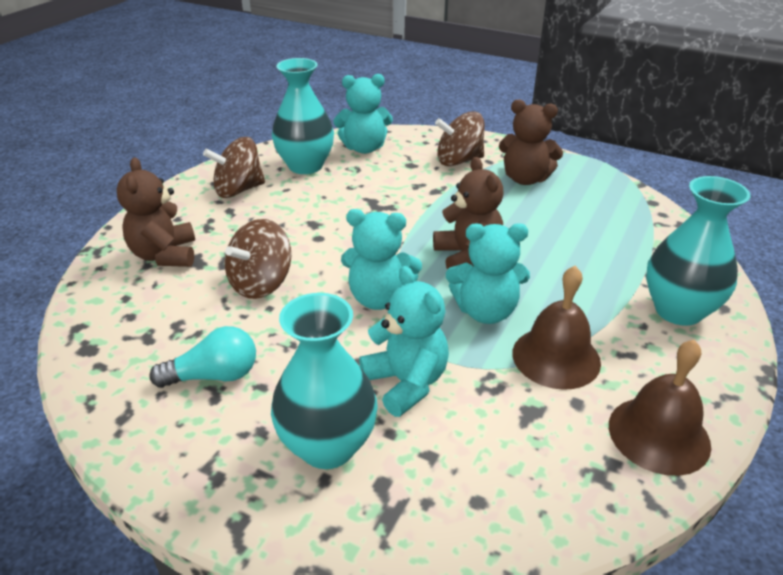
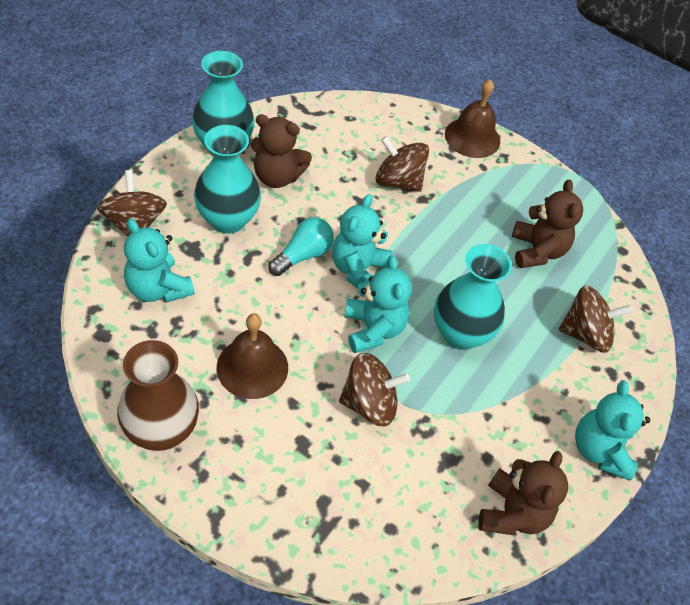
brown spinning top: 3 -> 4
brown vase: 0 -> 1

